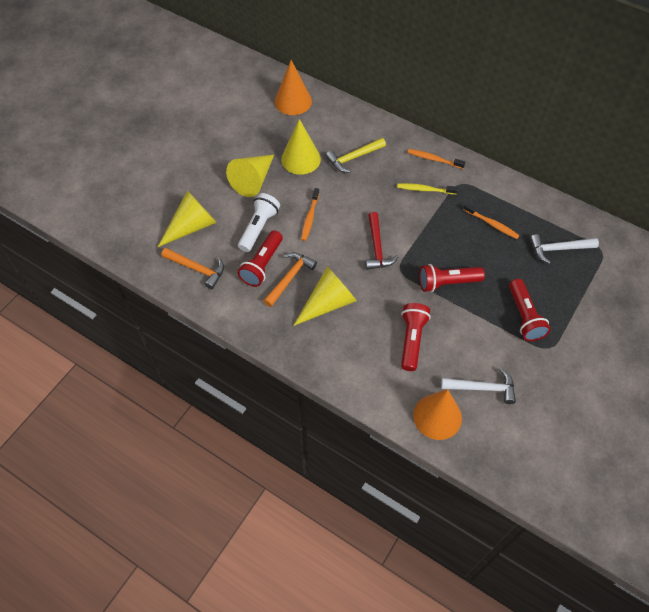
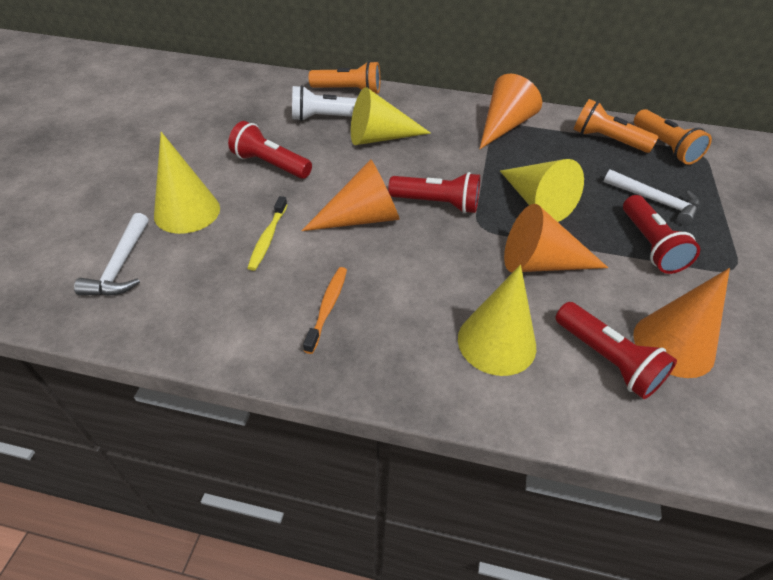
orange cone: 2 -> 4
orange flashlight: 0 -> 3
orange hammer: 2 -> 0
orange toothbrush: 3 -> 1
red hammer: 1 -> 0
yellow hammer: 1 -> 0

